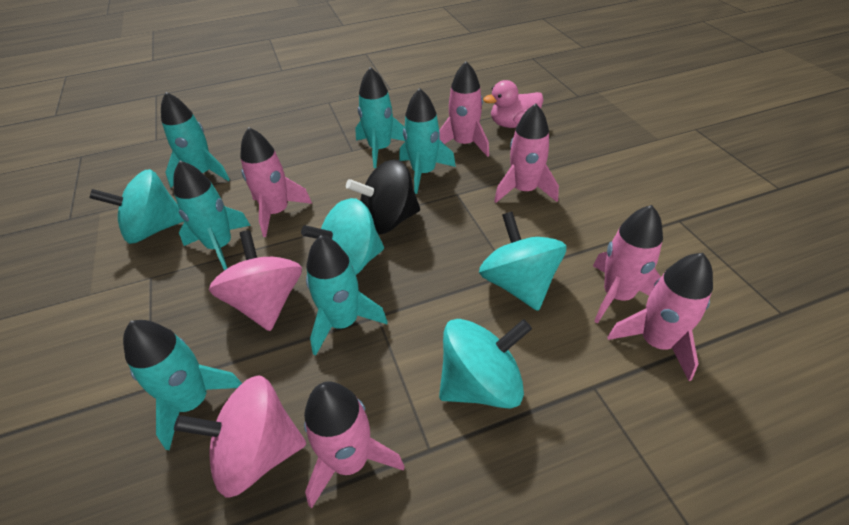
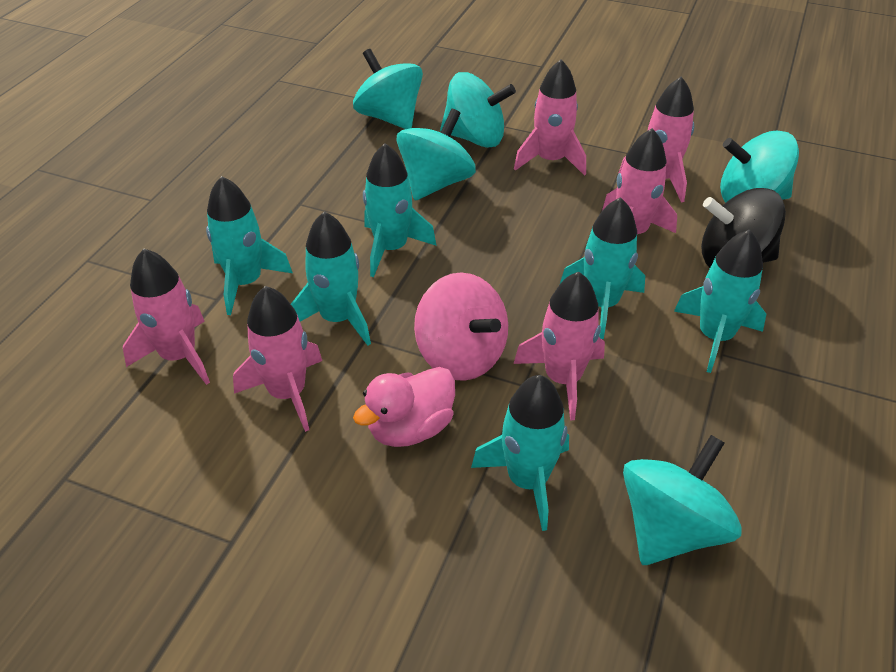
pink spinning top: 2 -> 1
turquoise spinning top: 4 -> 5

